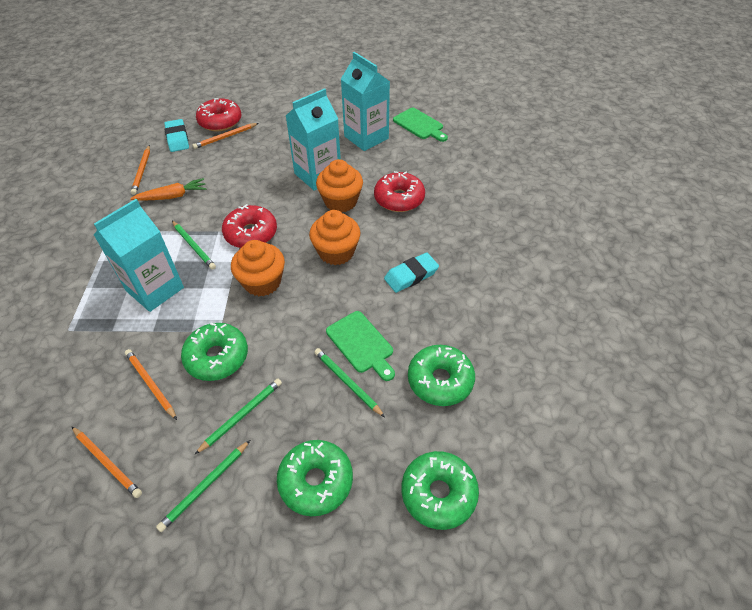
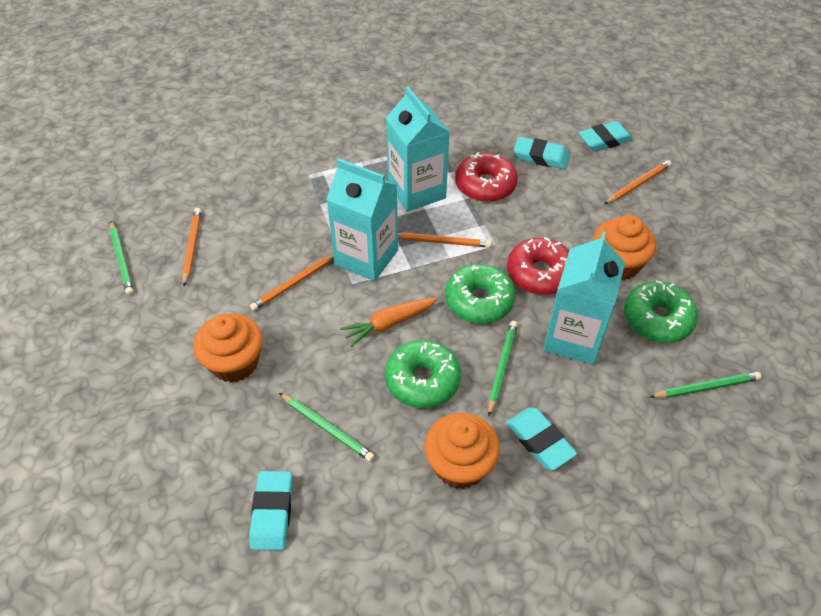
green cutting board: 2 -> 0
green donut: 4 -> 3
red donut: 3 -> 2
turquoise eraser: 2 -> 4

